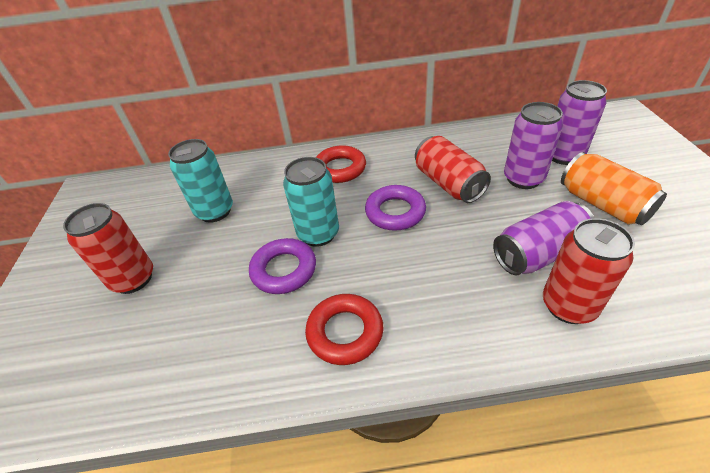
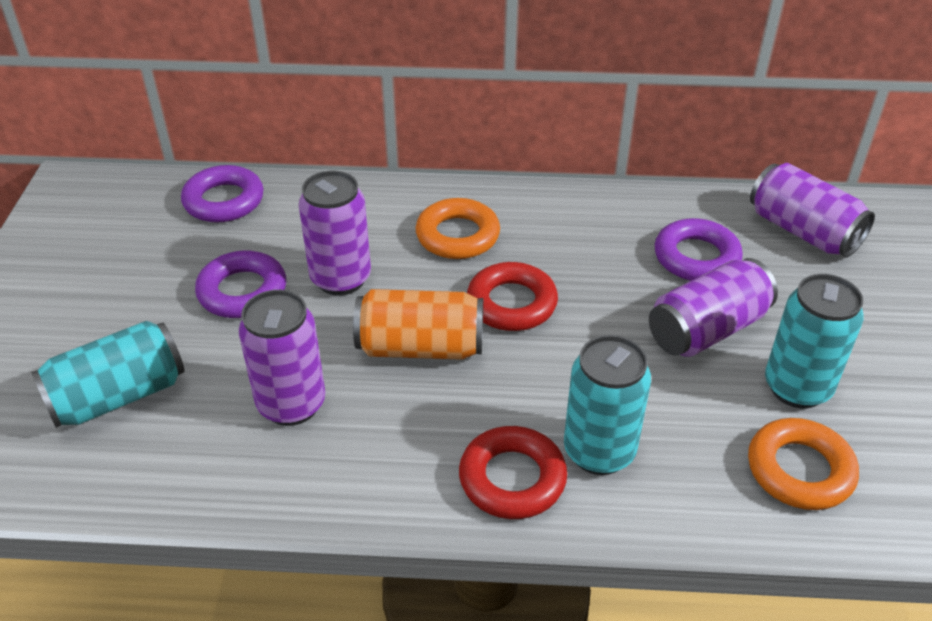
orange ring: 0 -> 2
purple can: 3 -> 4
purple ring: 2 -> 3
red can: 3 -> 0
turquoise can: 2 -> 3

